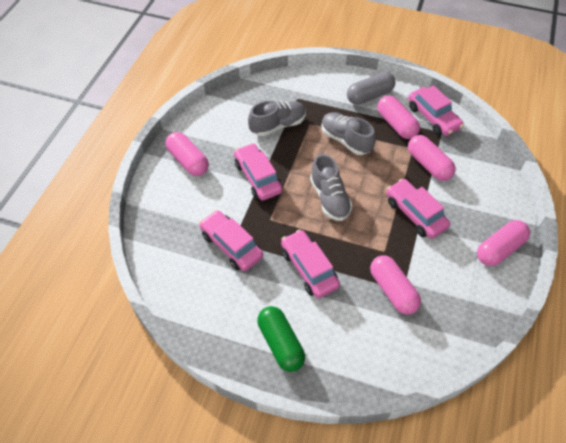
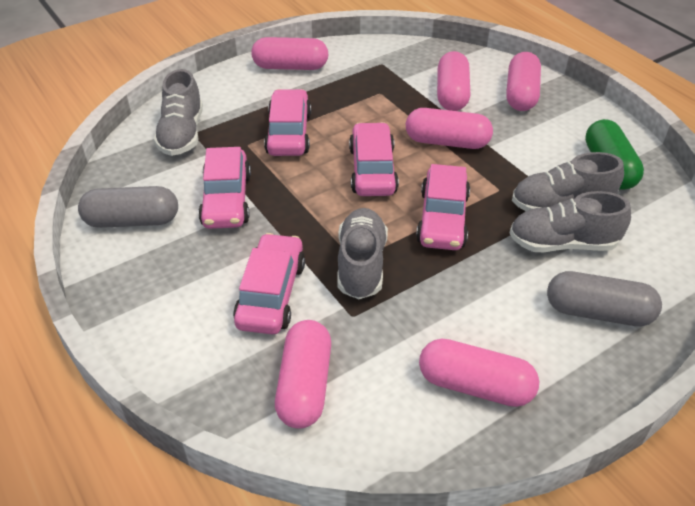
grey capsule: 1 -> 2
grey shoe: 3 -> 4
pink capsule: 5 -> 6

